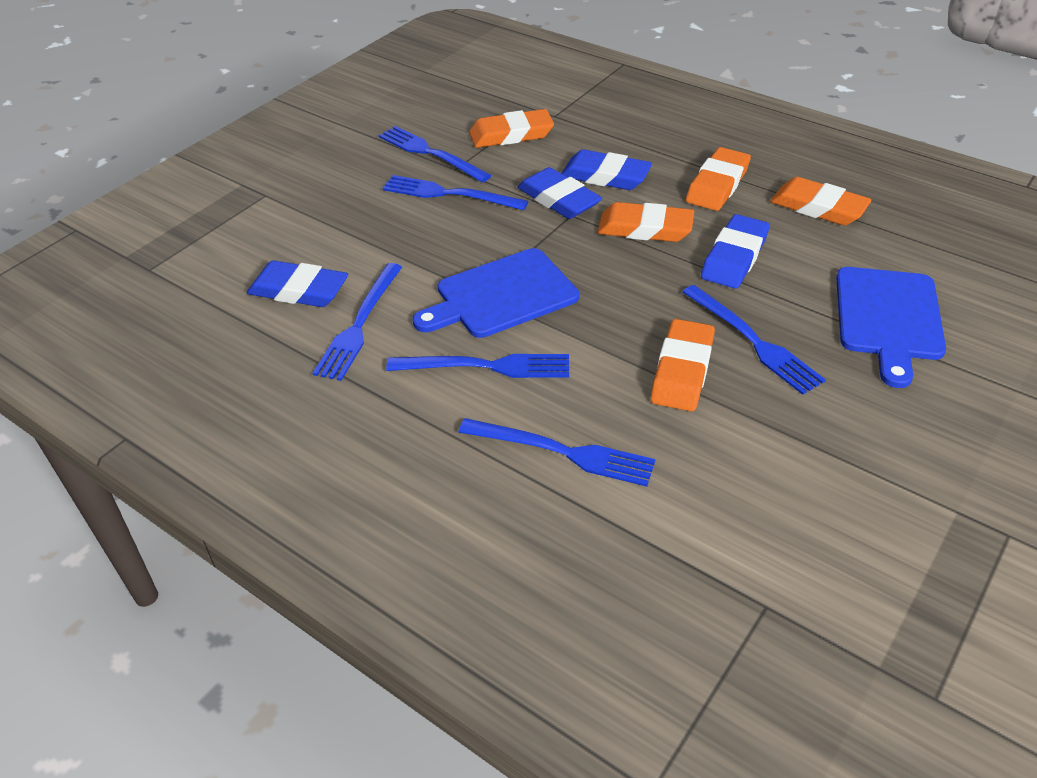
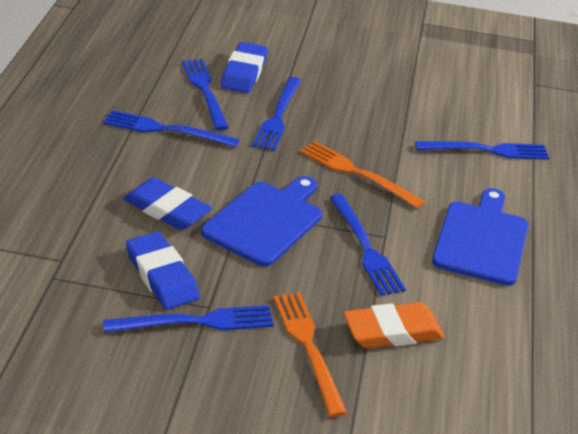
blue eraser: 4 -> 3
orange eraser: 5 -> 1
orange fork: 0 -> 2

